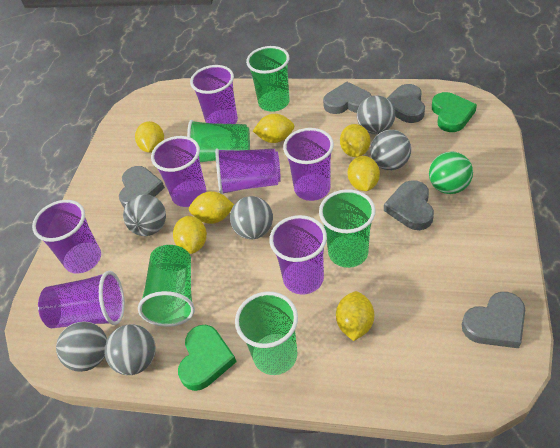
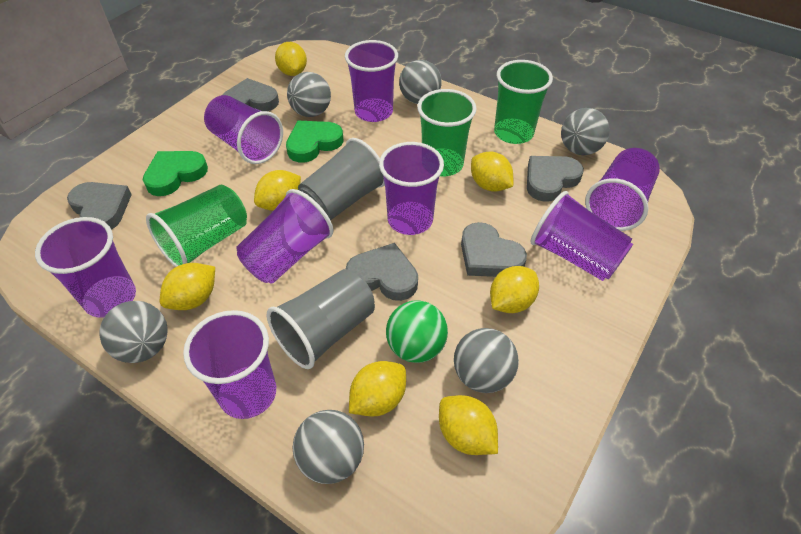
green cup: 5 -> 3
grey cup: 0 -> 2
purple cup: 7 -> 8

